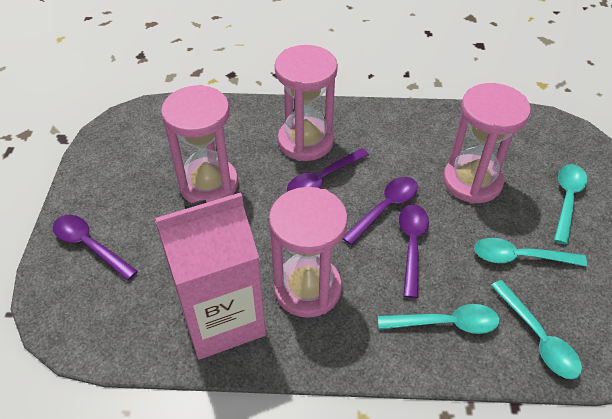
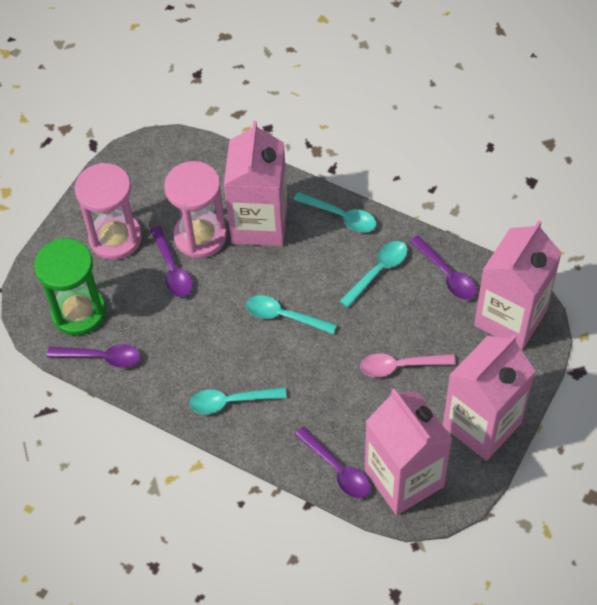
green hourglass: 0 -> 1
pink carton: 1 -> 4
pink hourglass: 4 -> 2
pink spoon: 0 -> 1

